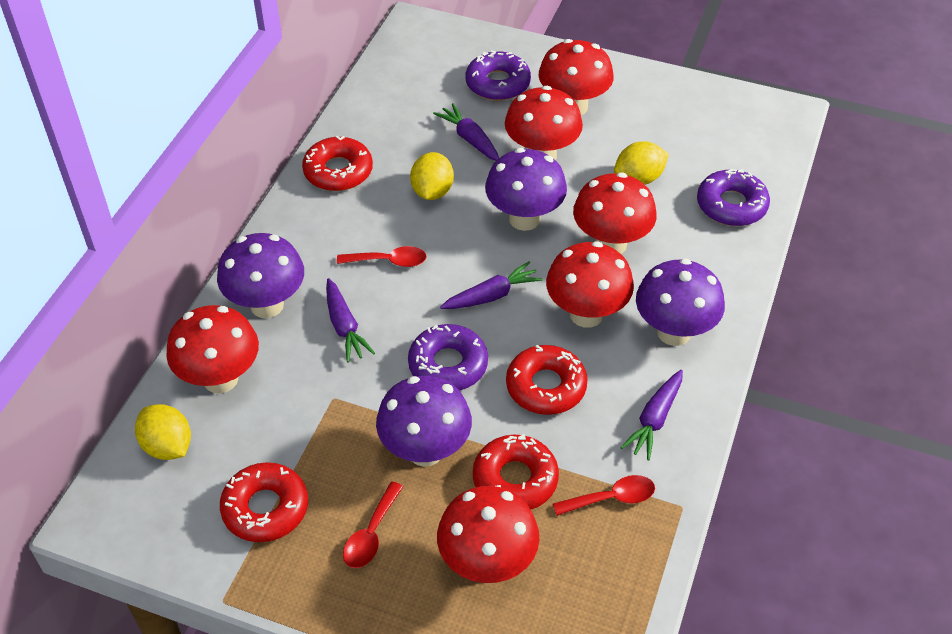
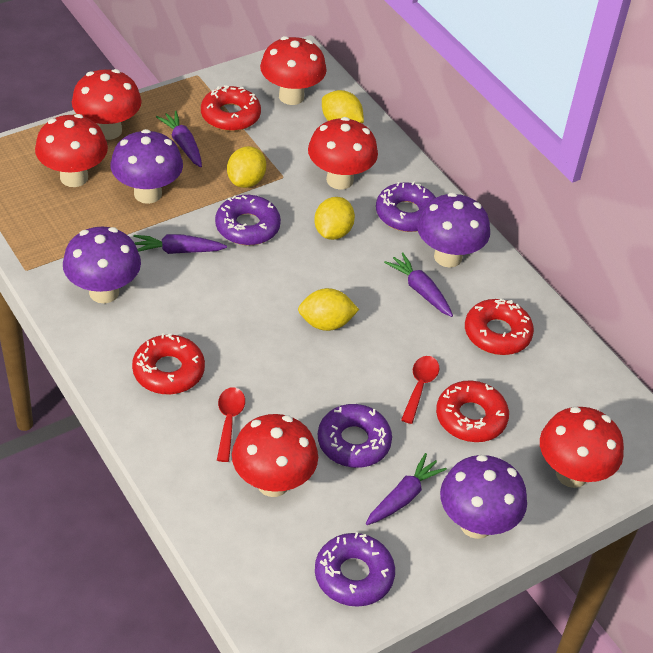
purple donut: 3 -> 4
red spoon: 3 -> 2
yellow lemon: 3 -> 4

